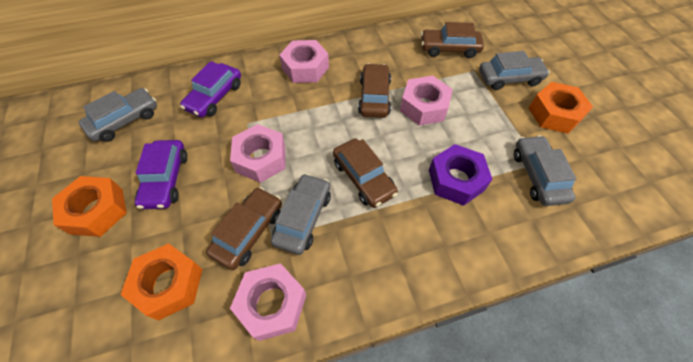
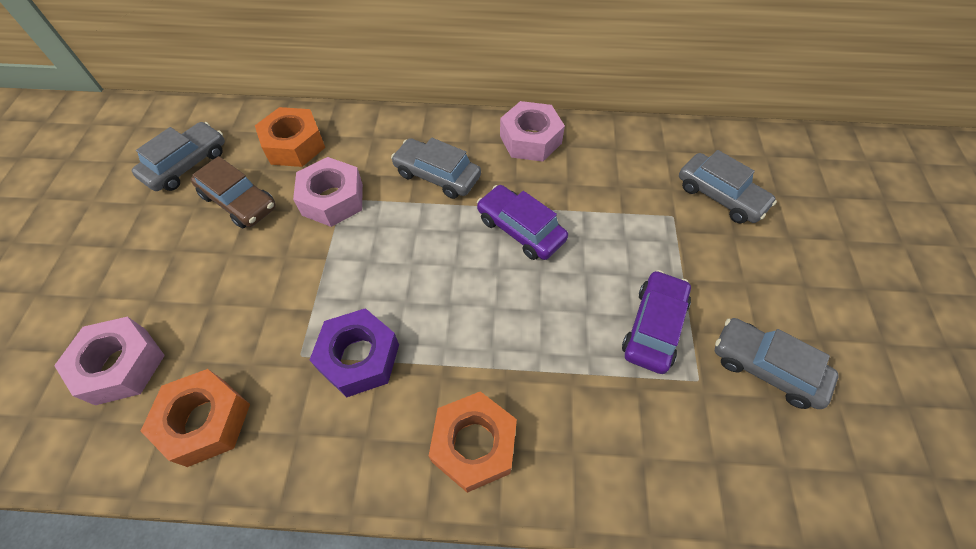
brown car: 4 -> 1
pink nut: 4 -> 3

